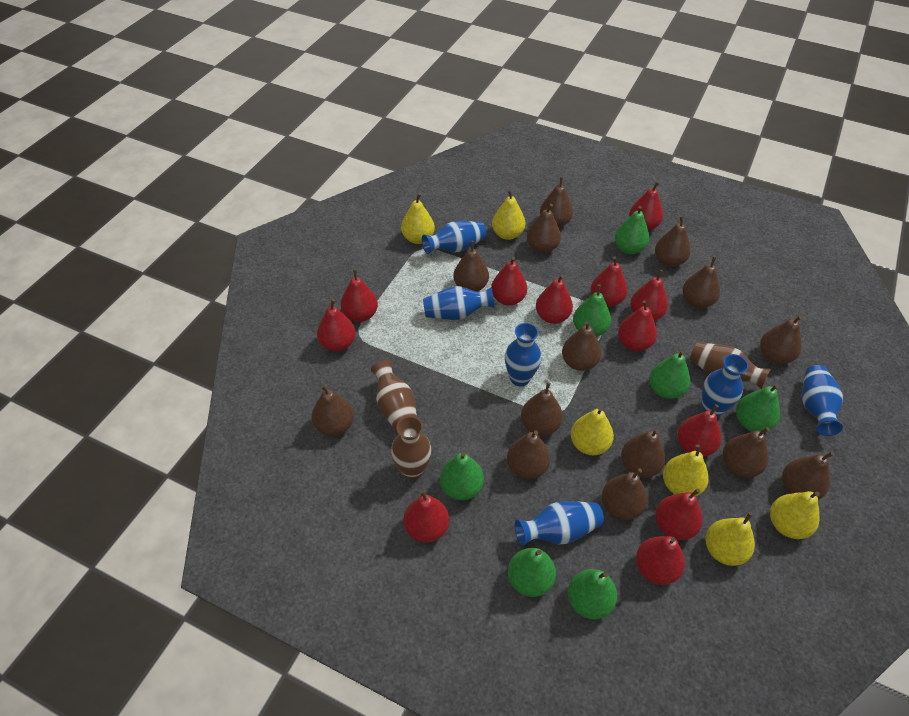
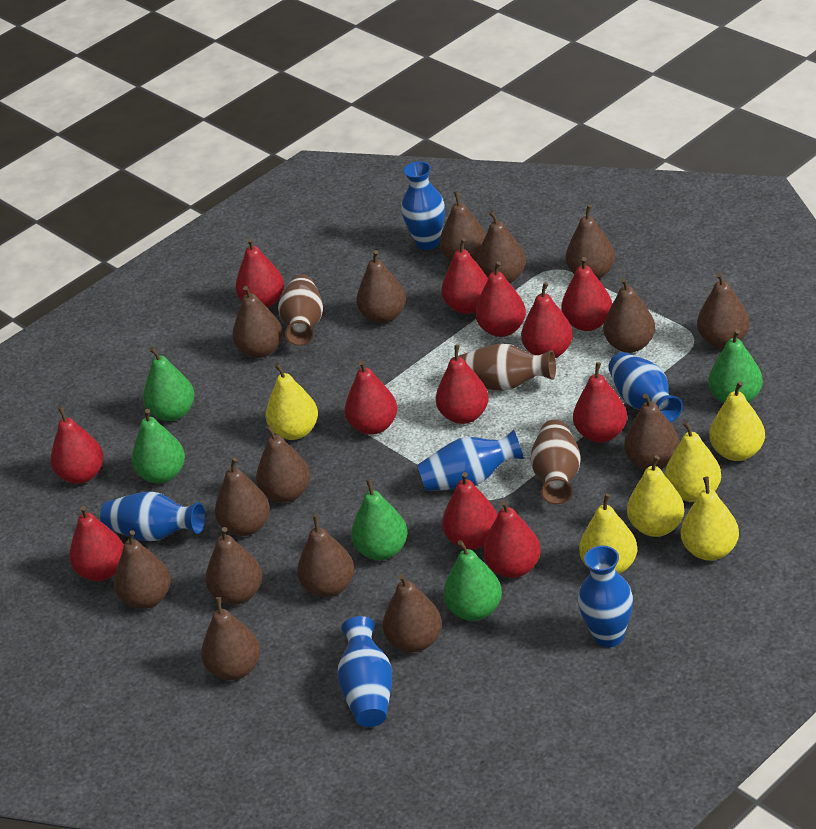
brown pear: 14 -> 15
green pear: 7 -> 5

